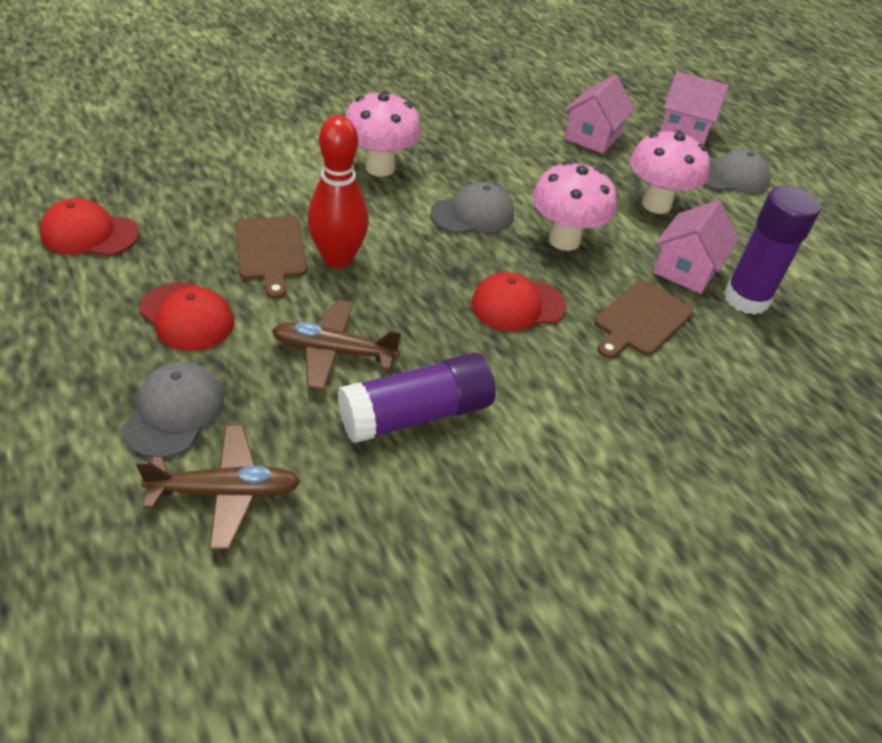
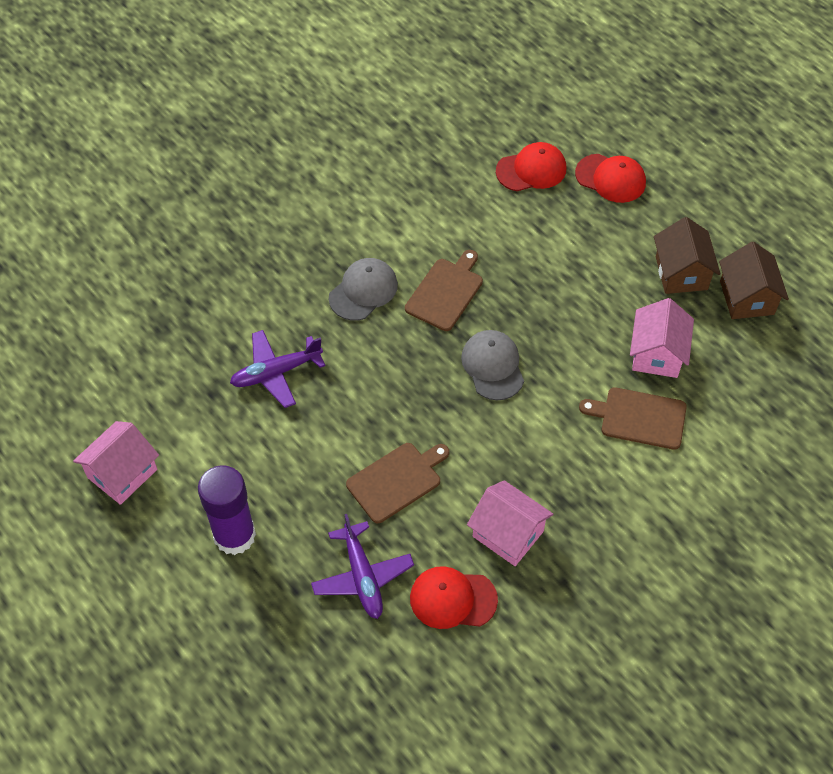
brown cutting board: 2 -> 3
brown house: 0 -> 2
brown plane: 2 -> 0
grey cap: 3 -> 2
pink mushroom: 3 -> 0
purple glue stick: 2 -> 1
purple plane: 0 -> 2
red bowling pin: 1 -> 0

